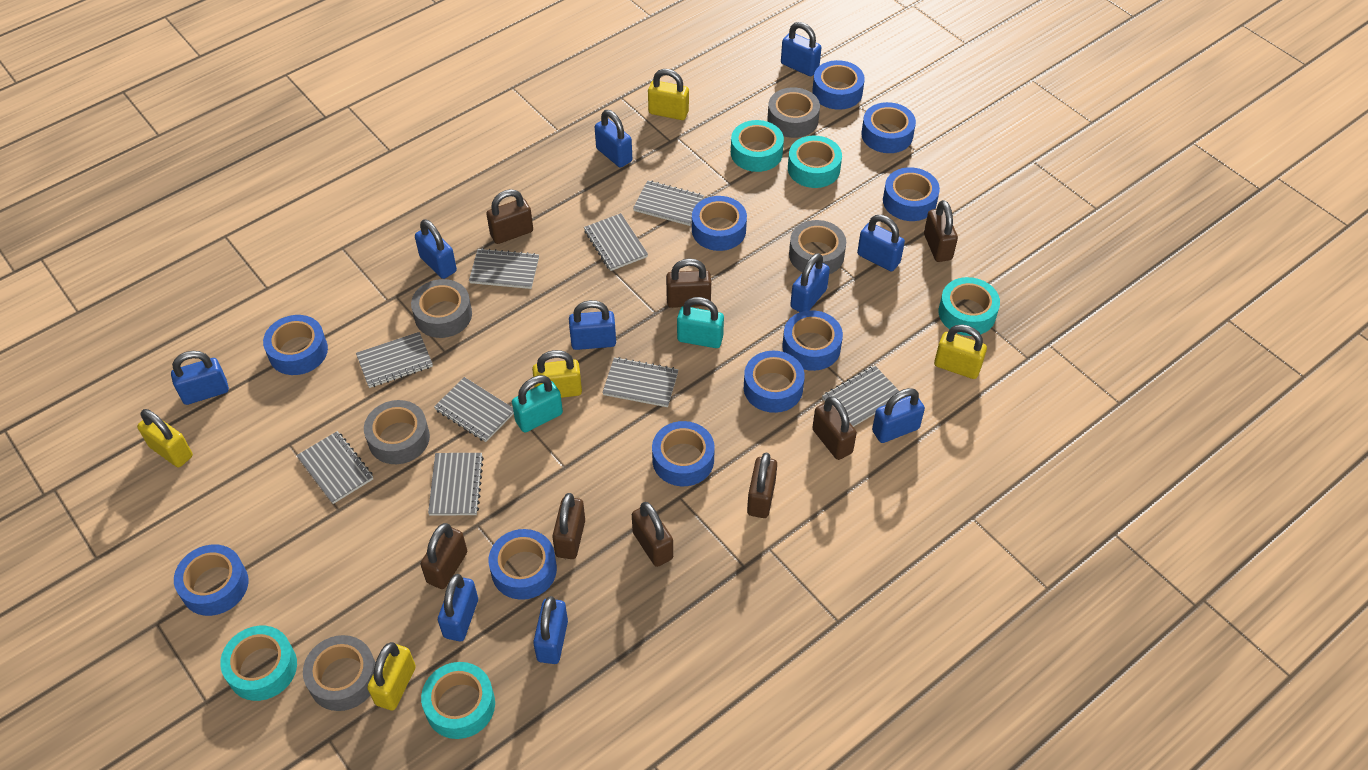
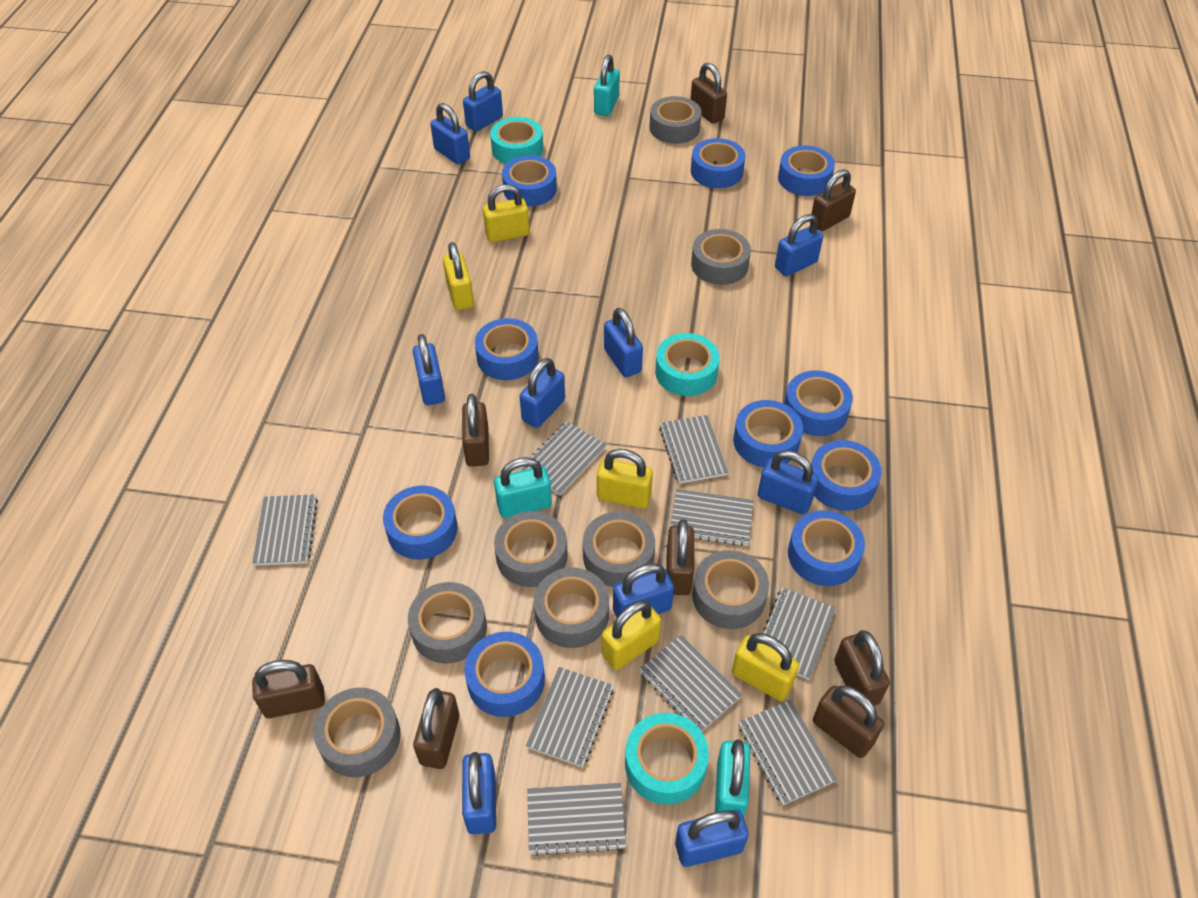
grey tape: 5 -> 8
turquoise padlock: 2 -> 3
turquoise tape: 5 -> 3

